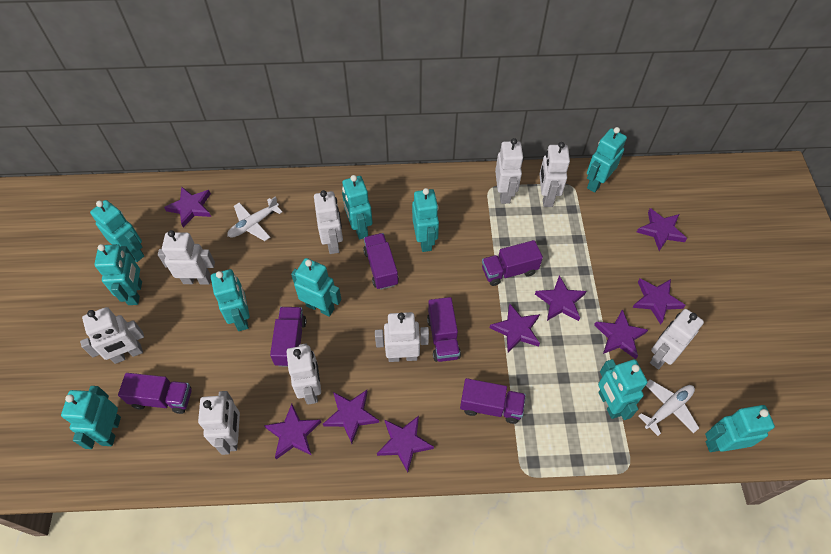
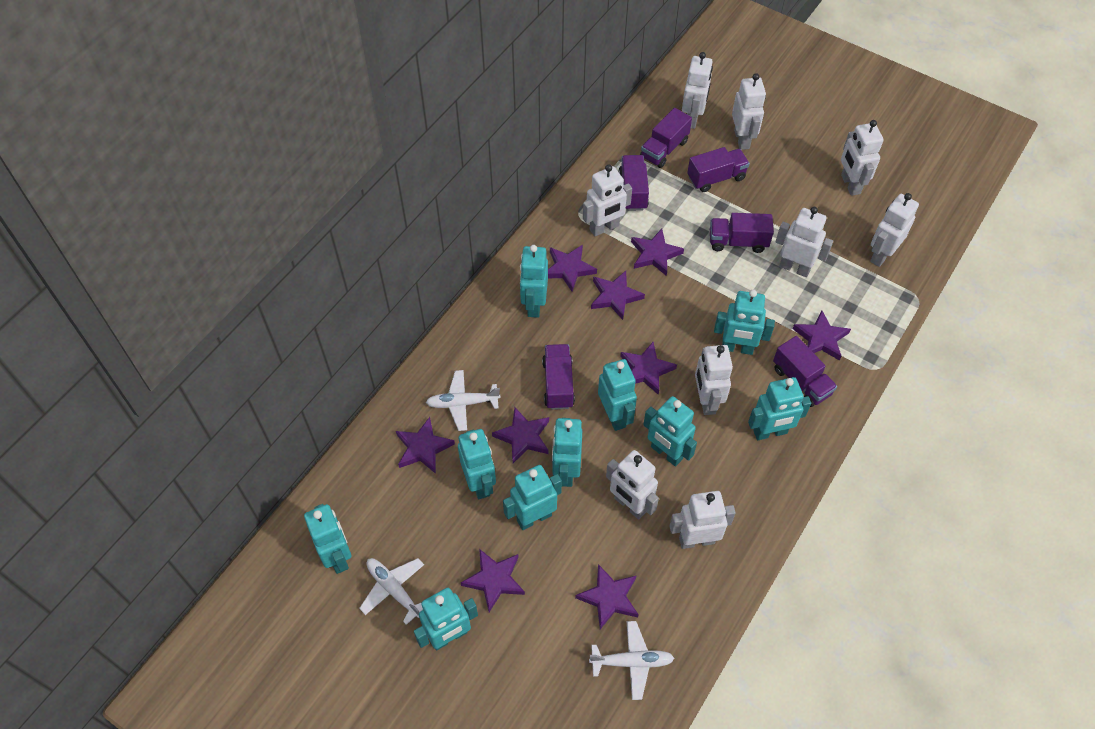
white plane: 2 -> 3

